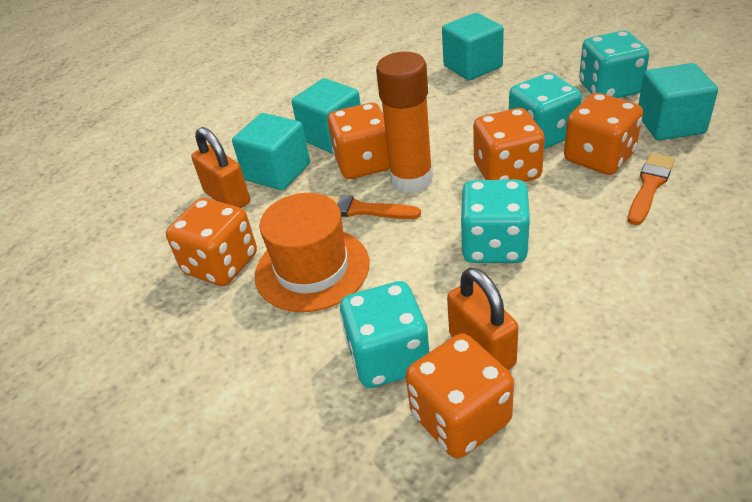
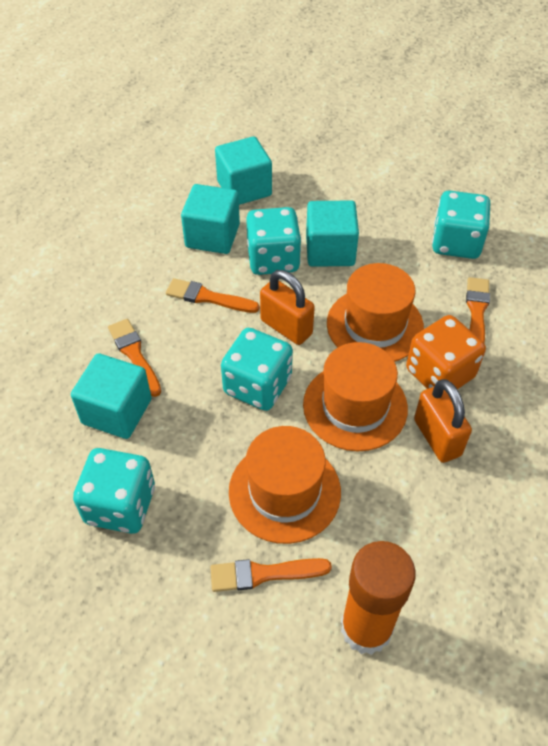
orange brush: 2 -> 4
orange dice: 5 -> 1
orange hat: 1 -> 3

